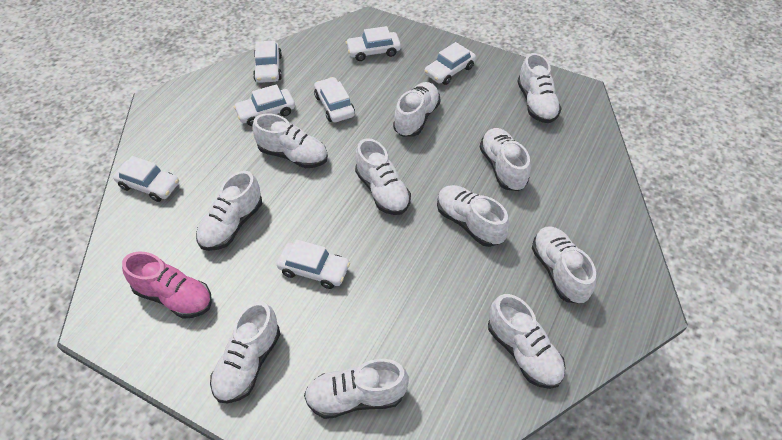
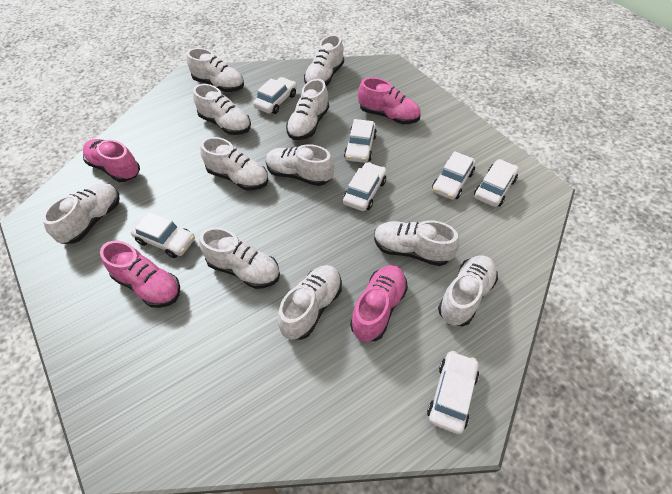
pink shoe: 1 -> 4

